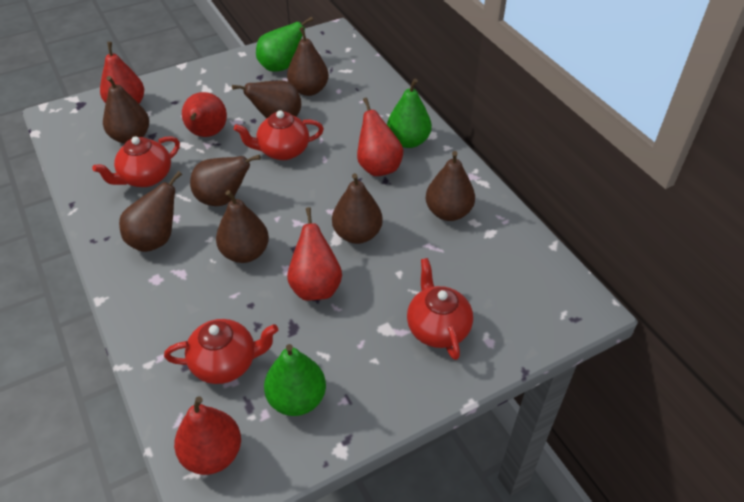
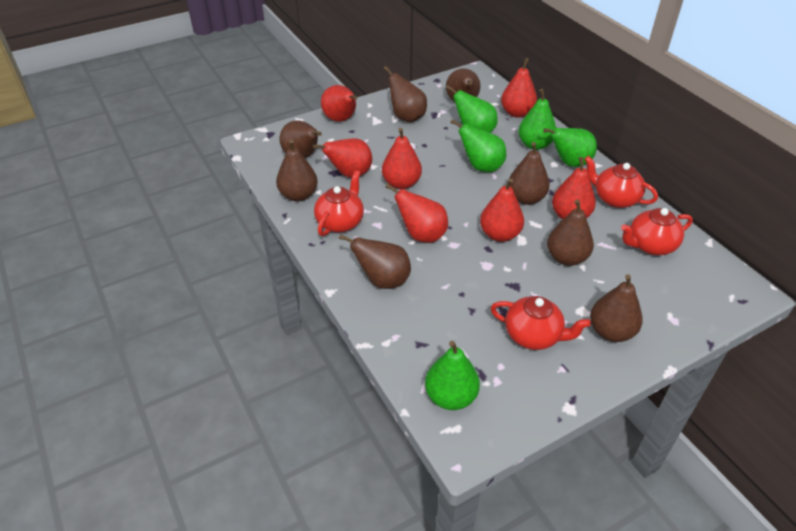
green pear: 3 -> 5
red pear: 5 -> 7

